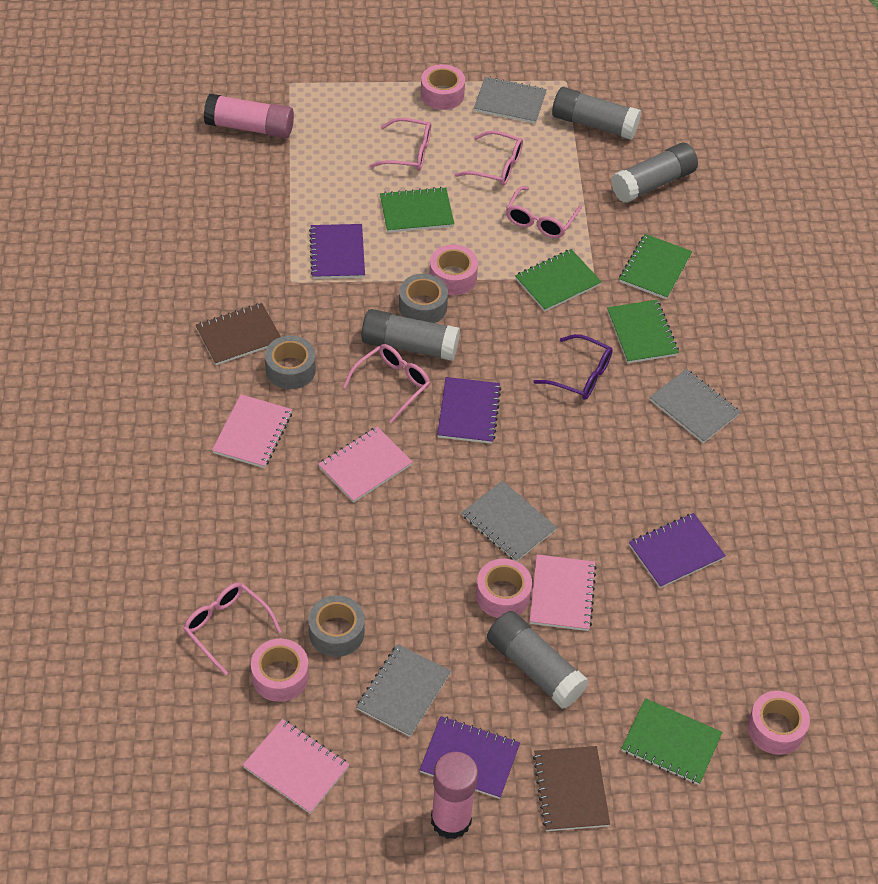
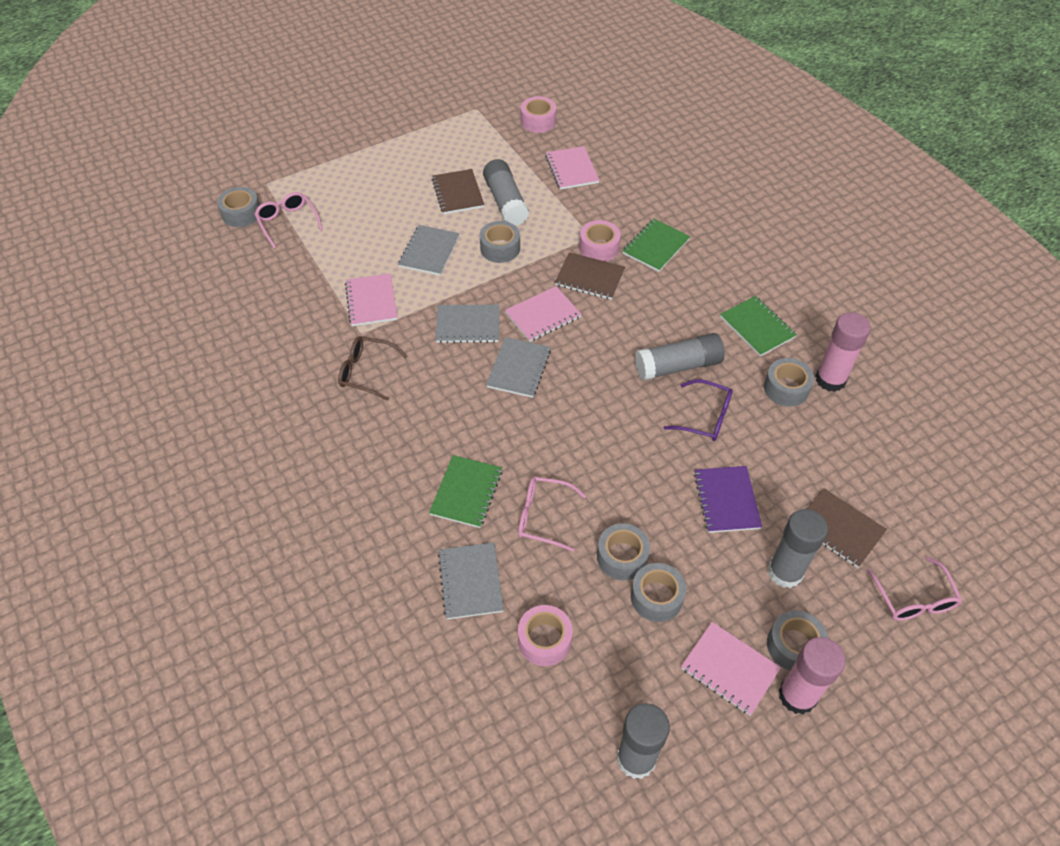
brown glasses: 0 -> 1
brown notebook: 2 -> 3
green notebook: 5 -> 3
grey tape: 3 -> 6
pink glasses: 5 -> 3
pink tape: 5 -> 3
purple notebook: 4 -> 1

